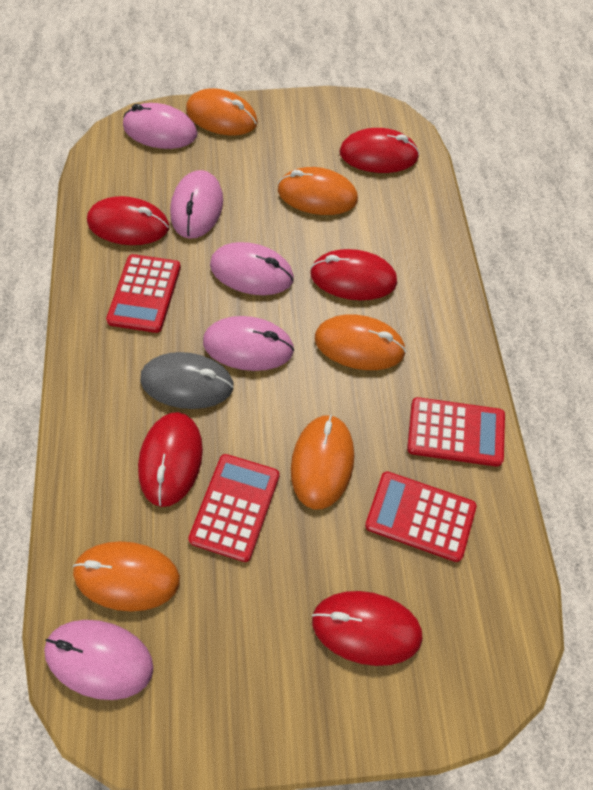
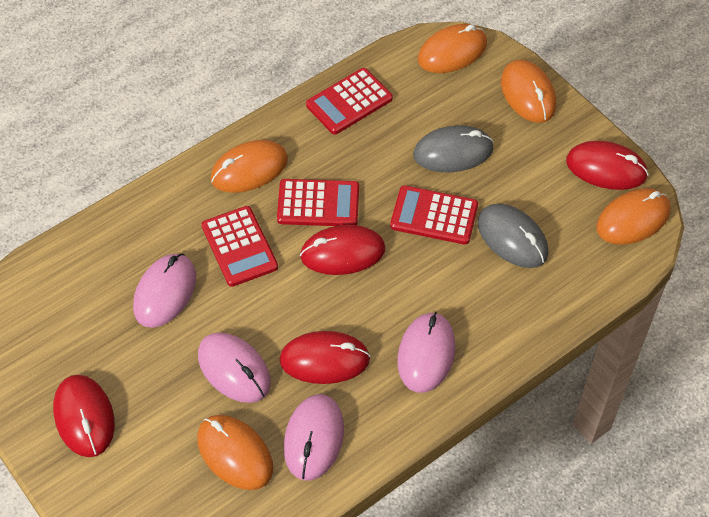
grey mouse: 1 -> 2
pink mouse: 5 -> 4
red mouse: 5 -> 4

